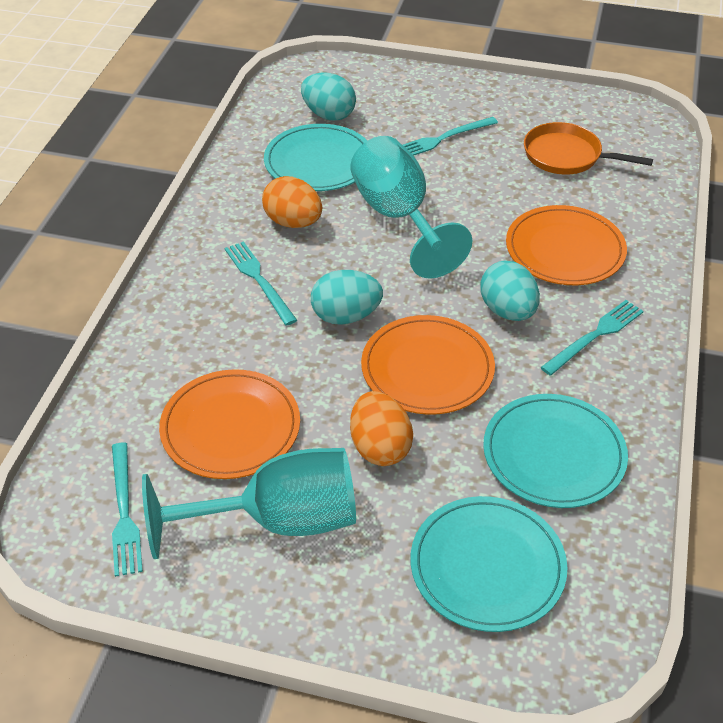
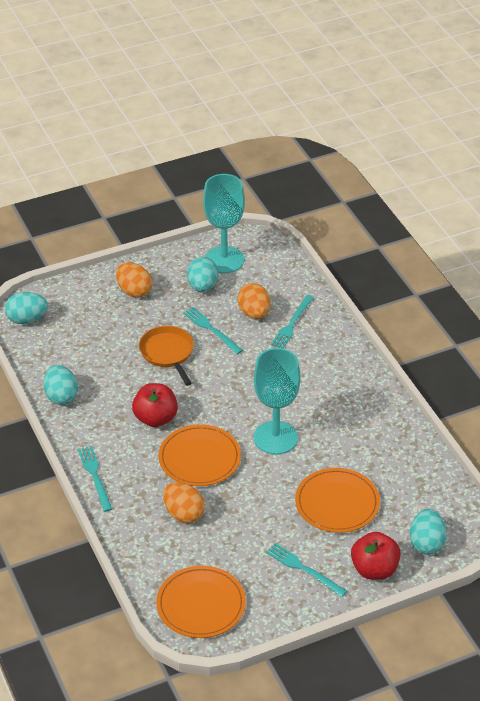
orange egg: 2 -> 3
red apple: 0 -> 2
turquoise egg: 3 -> 4
turquoise plate: 3 -> 0

